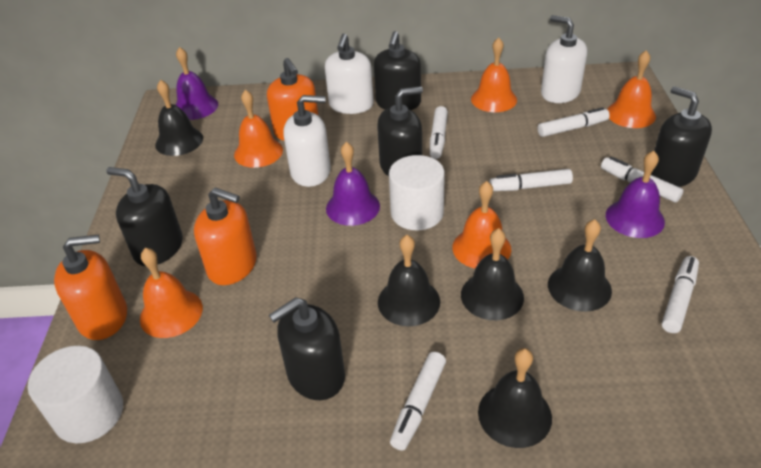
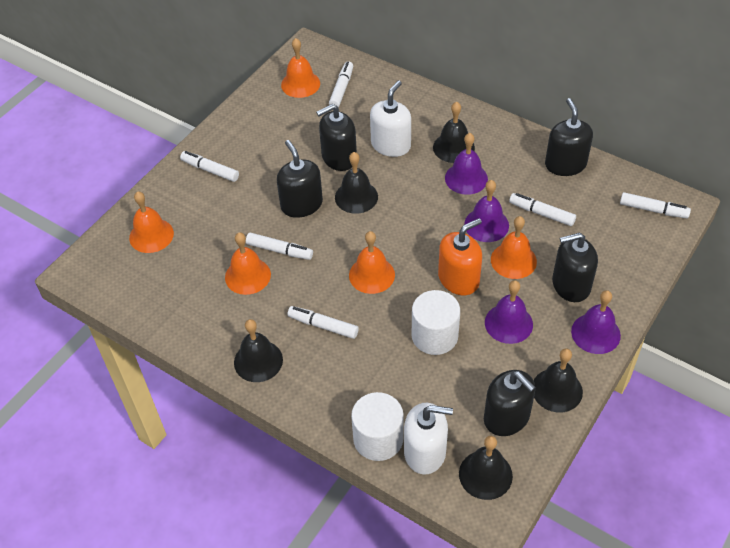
orange soap dispenser: 3 -> 1
purple bell: 3 -> 4
white soap dispenser: 3 -> 2

